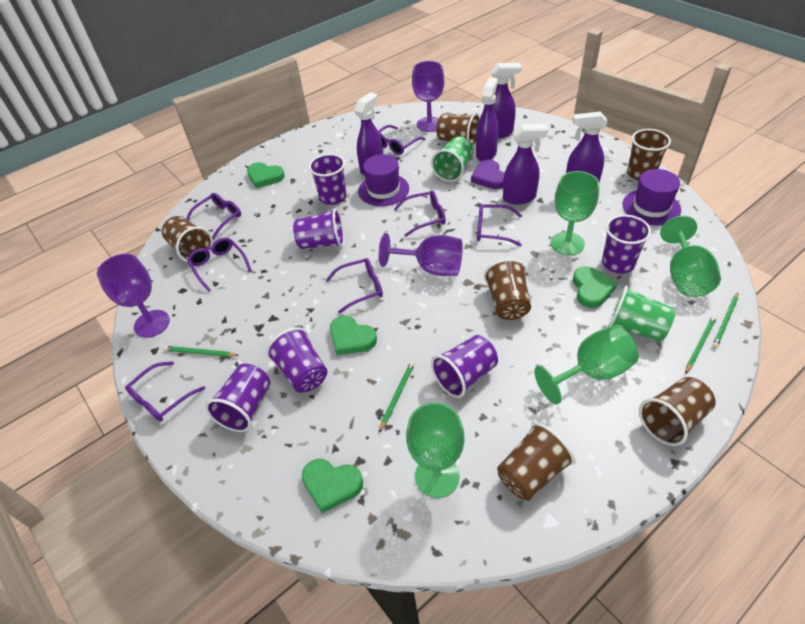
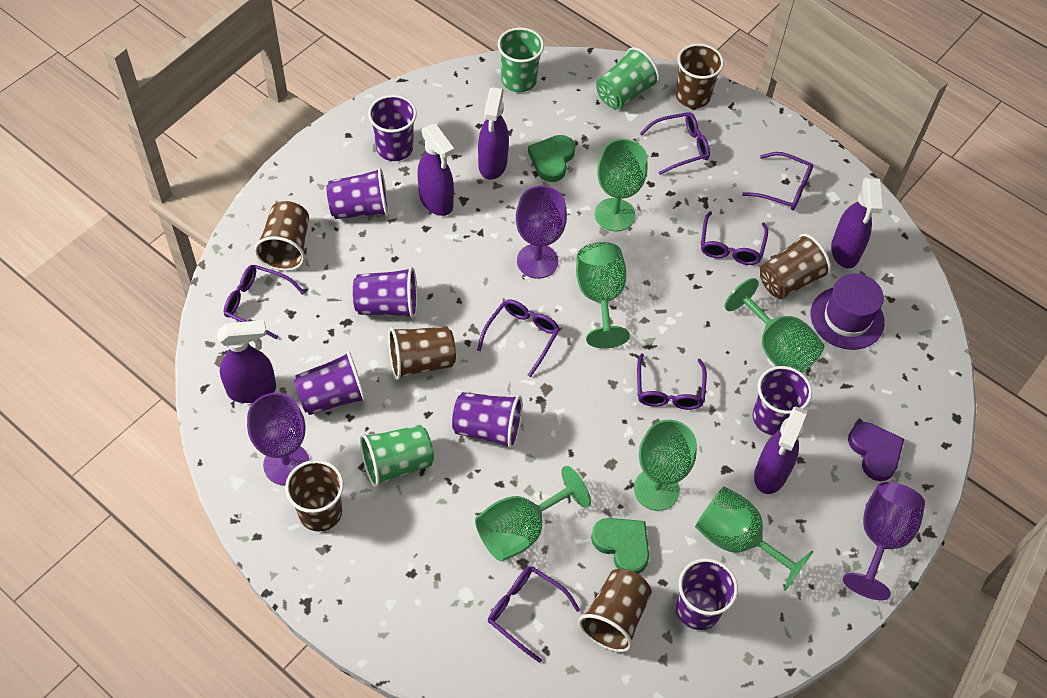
green cup: 2 -> 3
green goblet: 4 -> 6
green heart: 4 -> 2
green pencil: 4 -> 0
purple cup: 6 -> 7
purple hat: 2 -> 1

